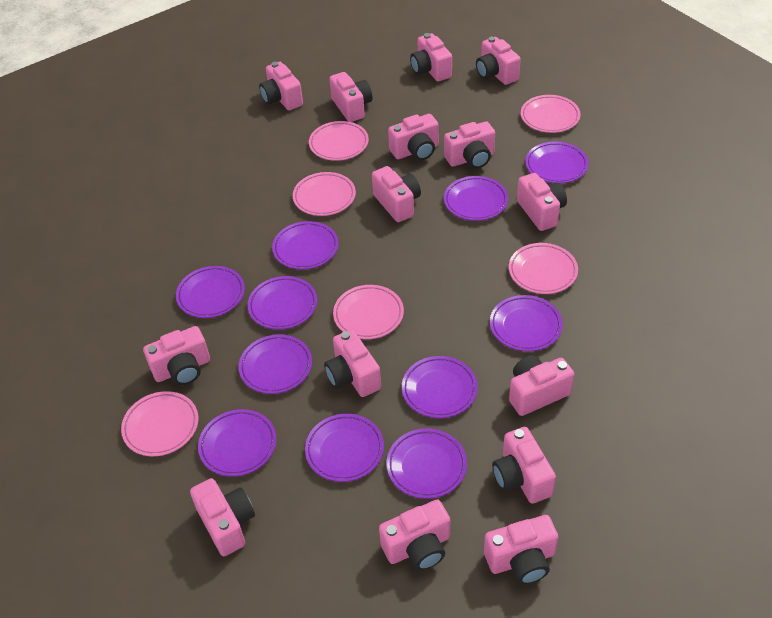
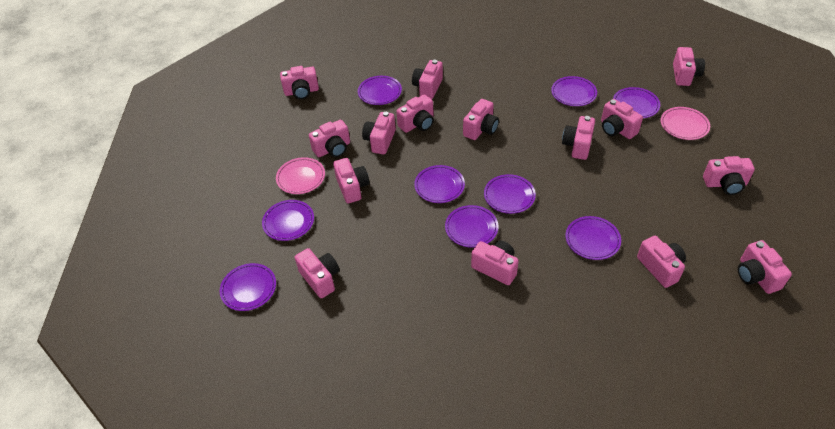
pink plate: 6 -> 2
purple plate: 11 -> 9

